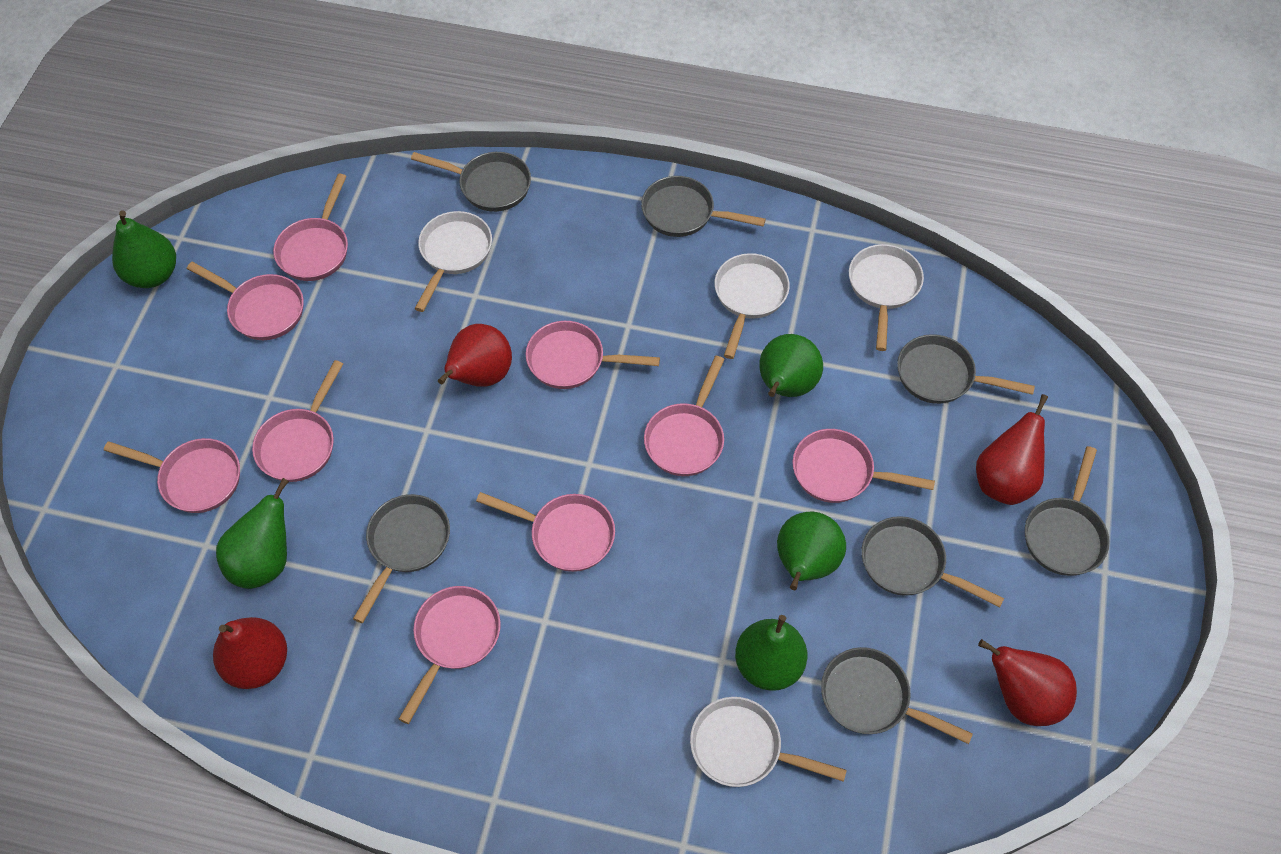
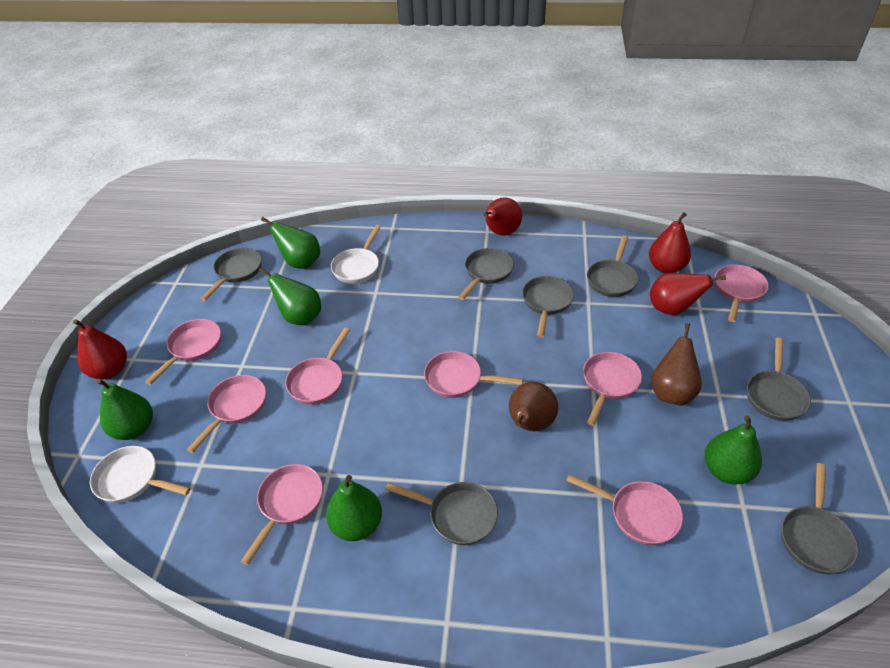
brown pear: 0 -> 2
pink pan: 9 -> 8
white pan: 4 -> 2

